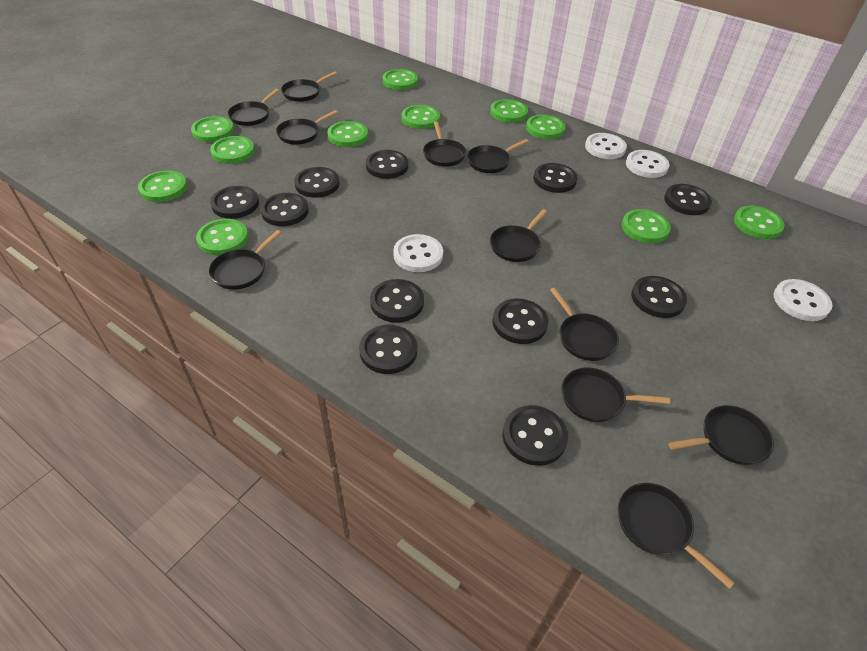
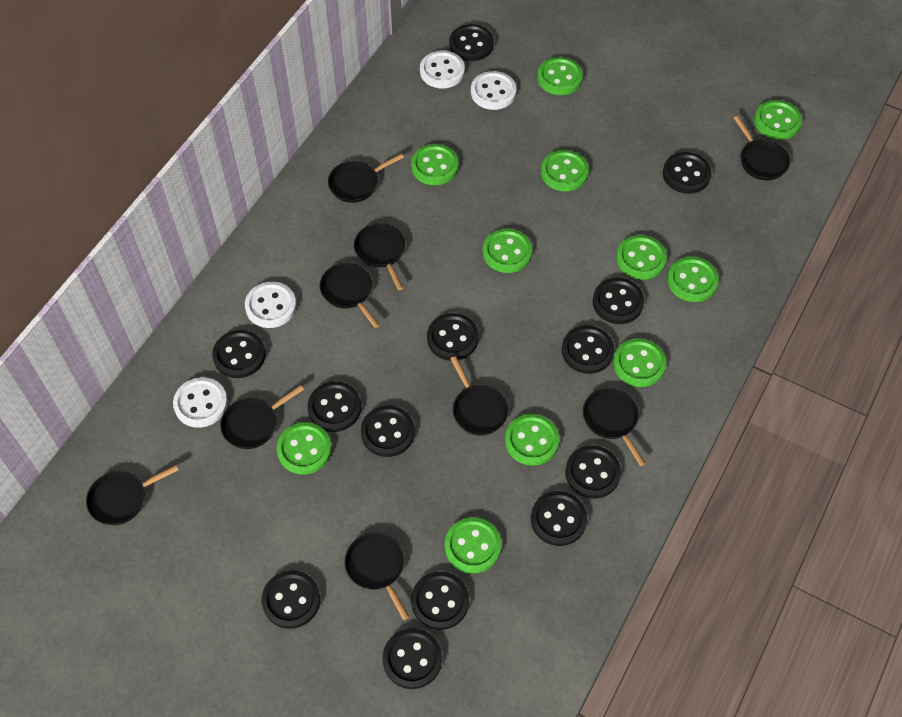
black button: 11 -> 13
black pan: 11 -> 9

